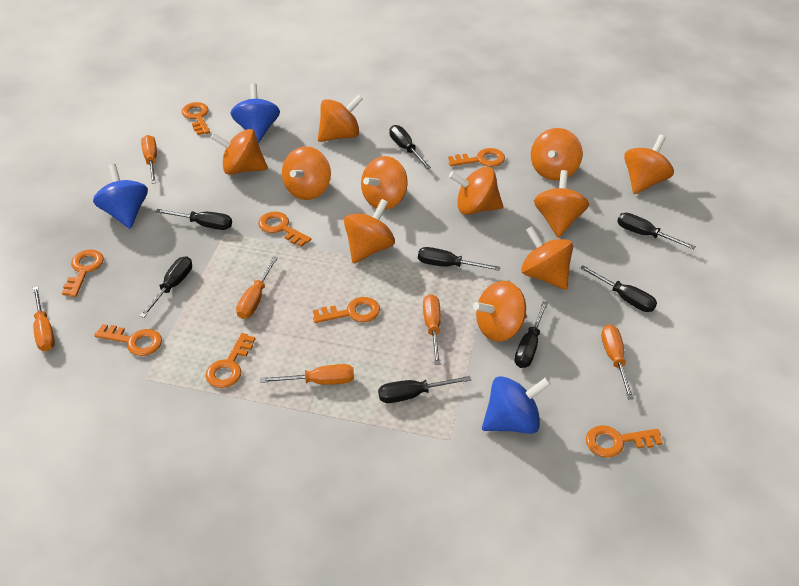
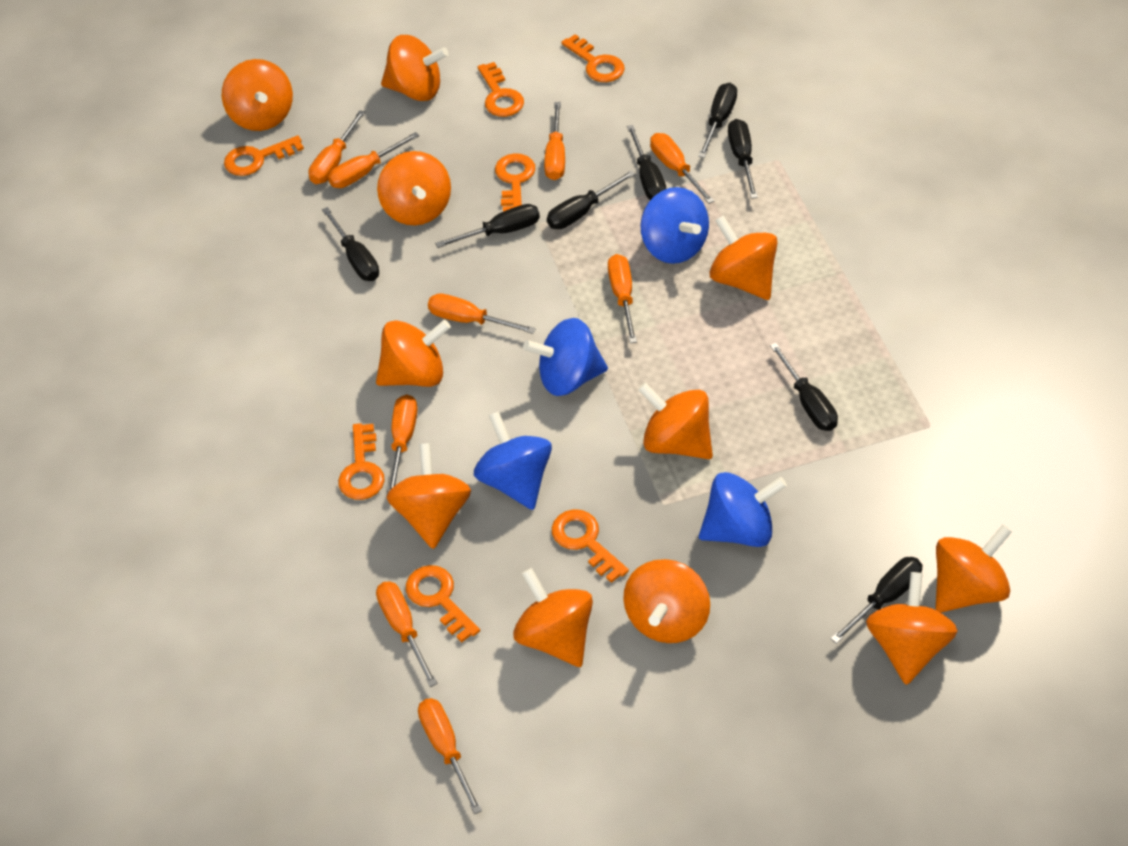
blue spinning top: 3 -> 4
orange key: 8 -> 7
orange screwdriver: 6 -> 9

